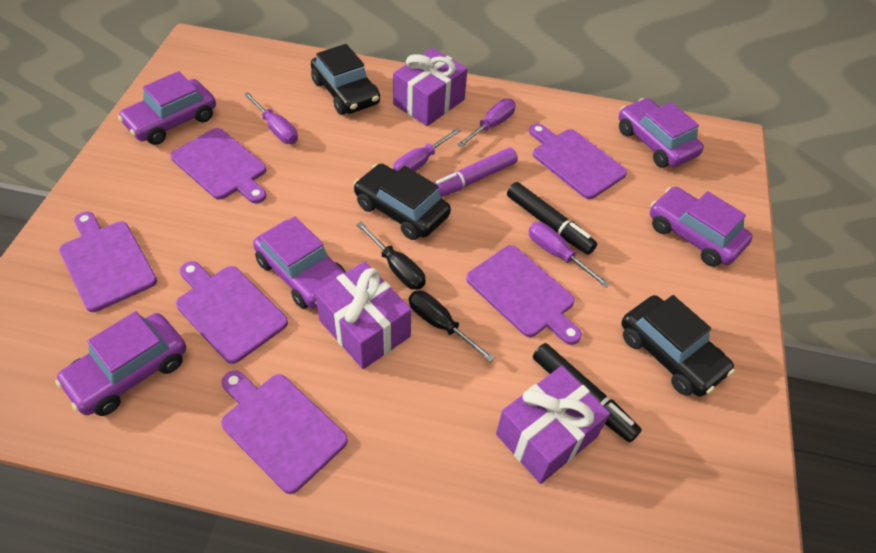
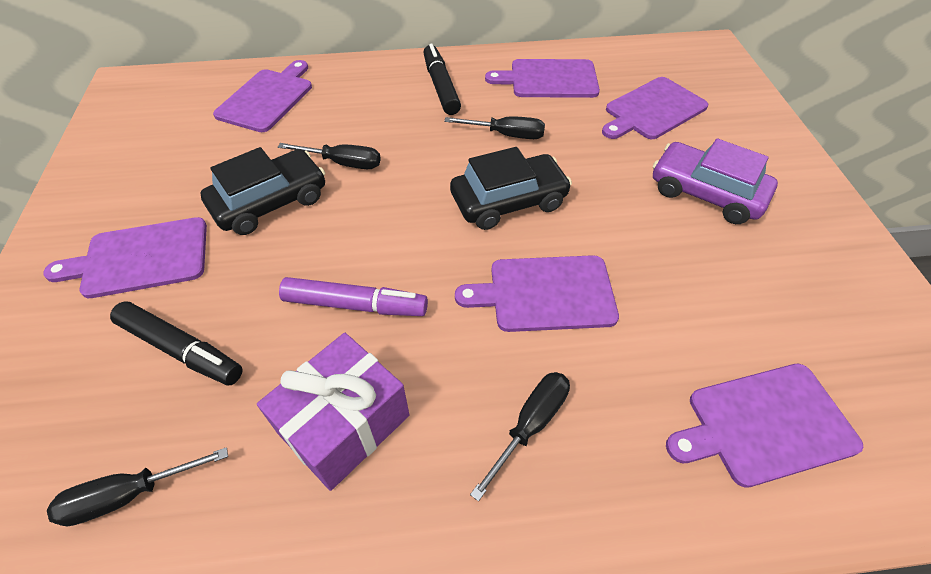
black car: 3 -> 2
black screwdriver: 2 -> 4
purple car: 5 -> 1
purple gift: 3 -> 1
purple screwdriver: 4 -> 0

